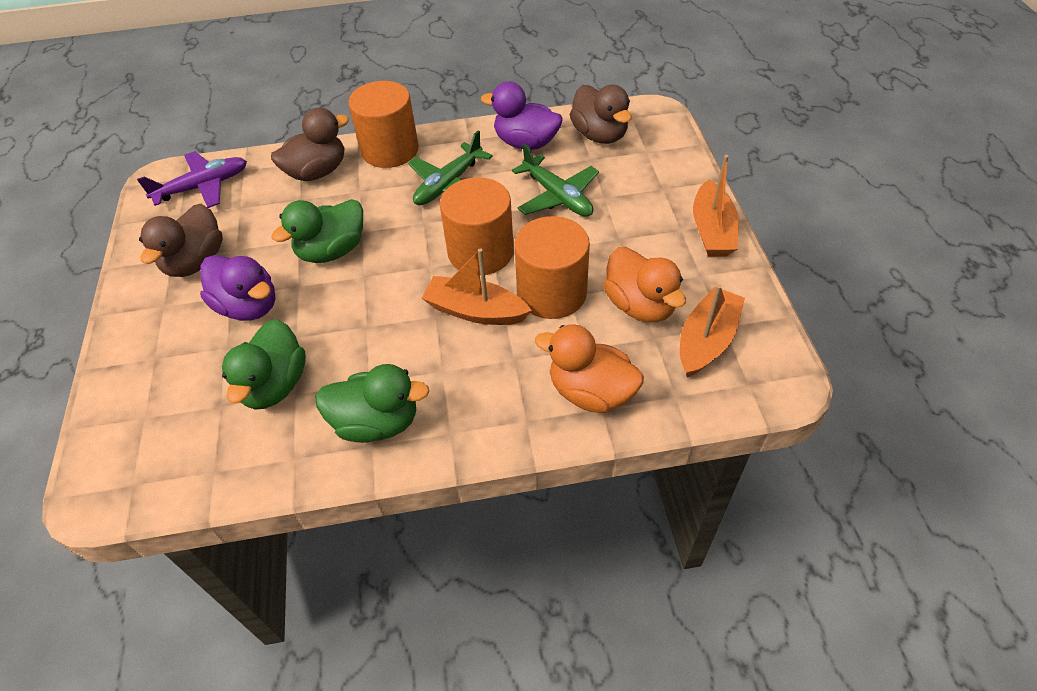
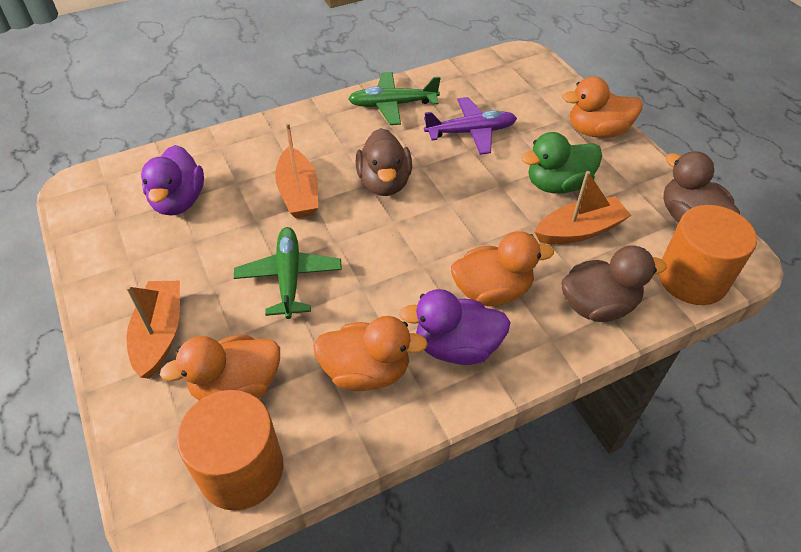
green duck: 3 -> 1
orange cylinder: 3 -> 2
orange duck: 2 -> 4

